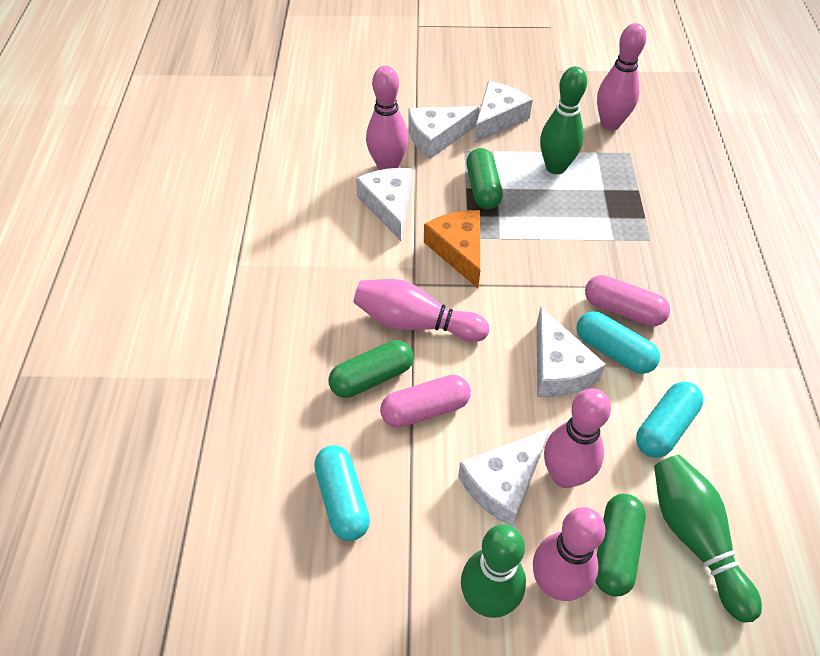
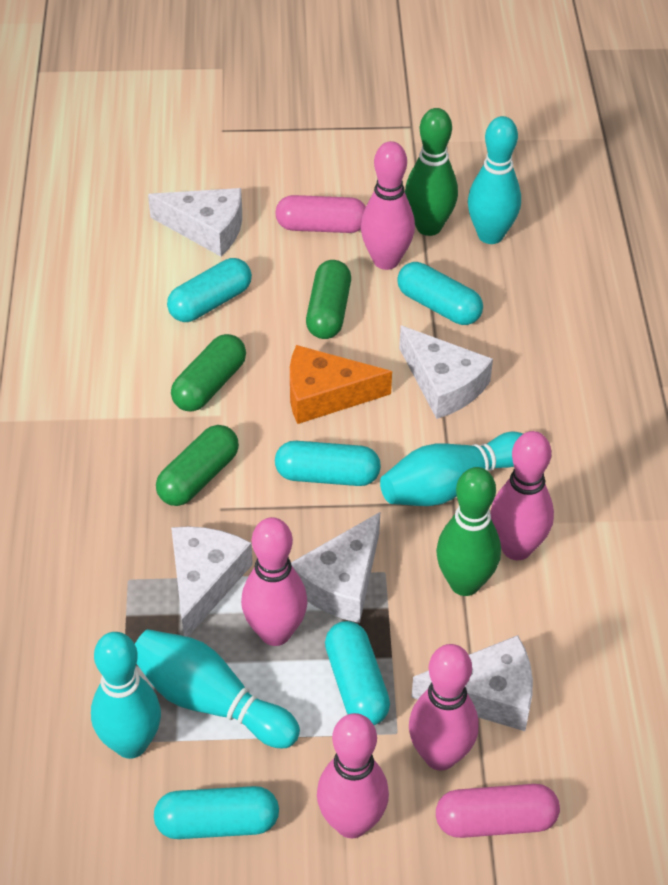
green bowling pin: 3 -> 2
turquoise bowling pin: 0 -> 4
turquoise capsule: 3 -> 5

